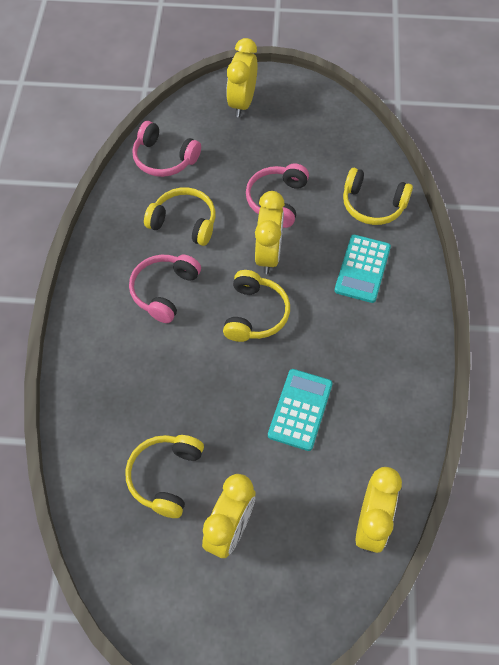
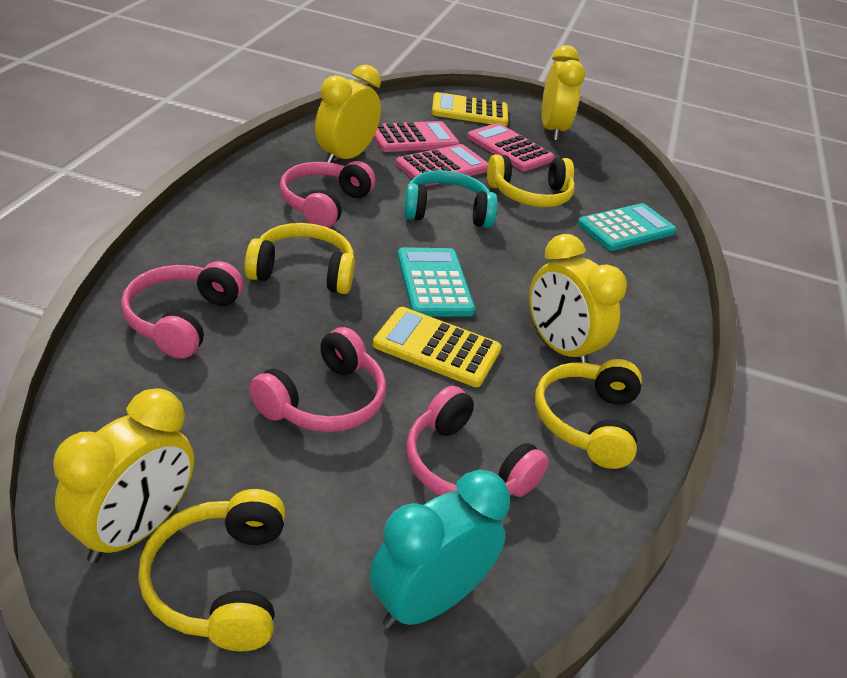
pink calculator: 0 -> 3
pink headphones: 3 -> 4
turquoise clock: 0 -> 1
turquoise headphones: 0 -> 1
yellow calculator: 0 -> 2

